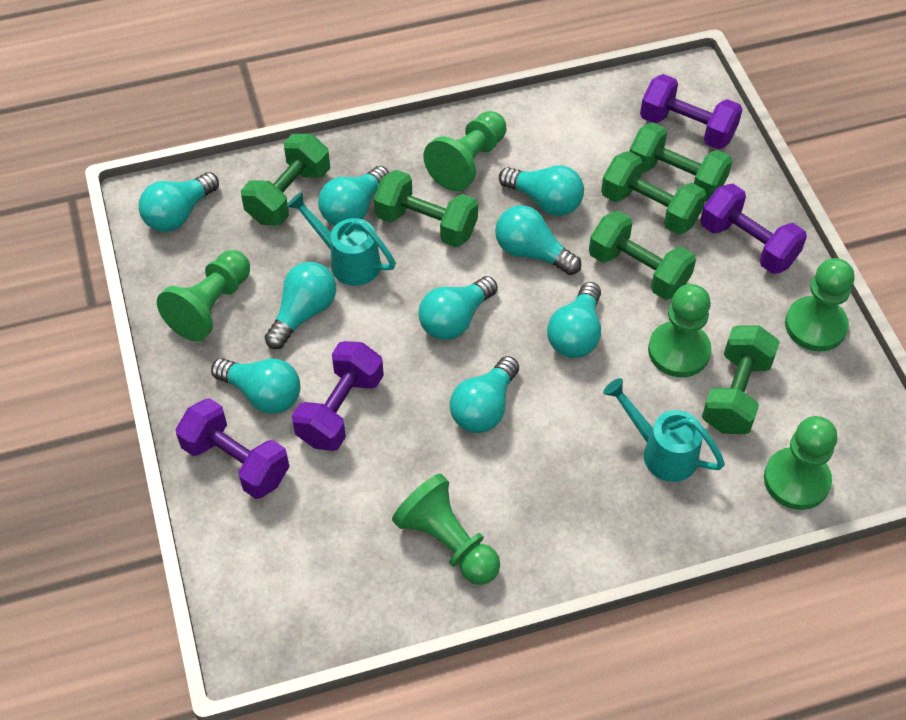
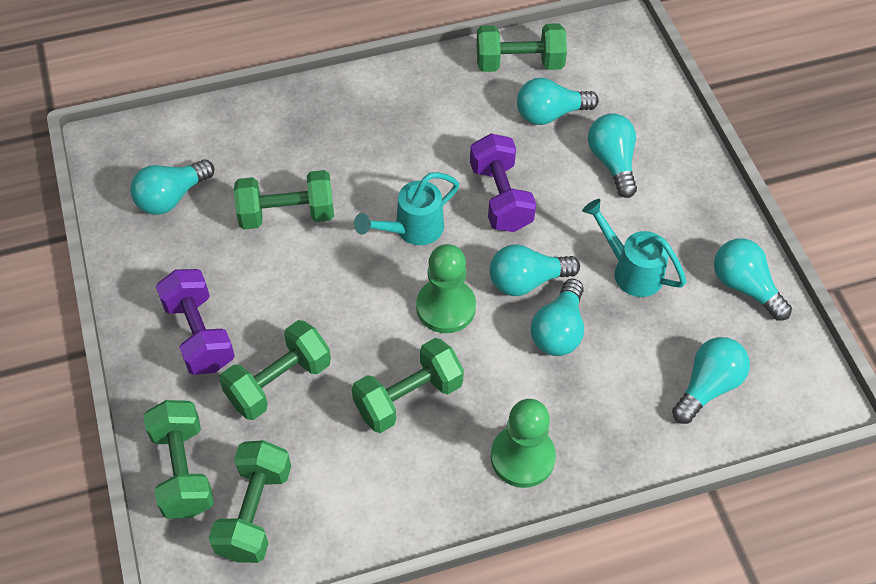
green pawn: 6 -> 2
purple dumbbell: 4 -> 2
turquoise light bulb: 9 -> 7

